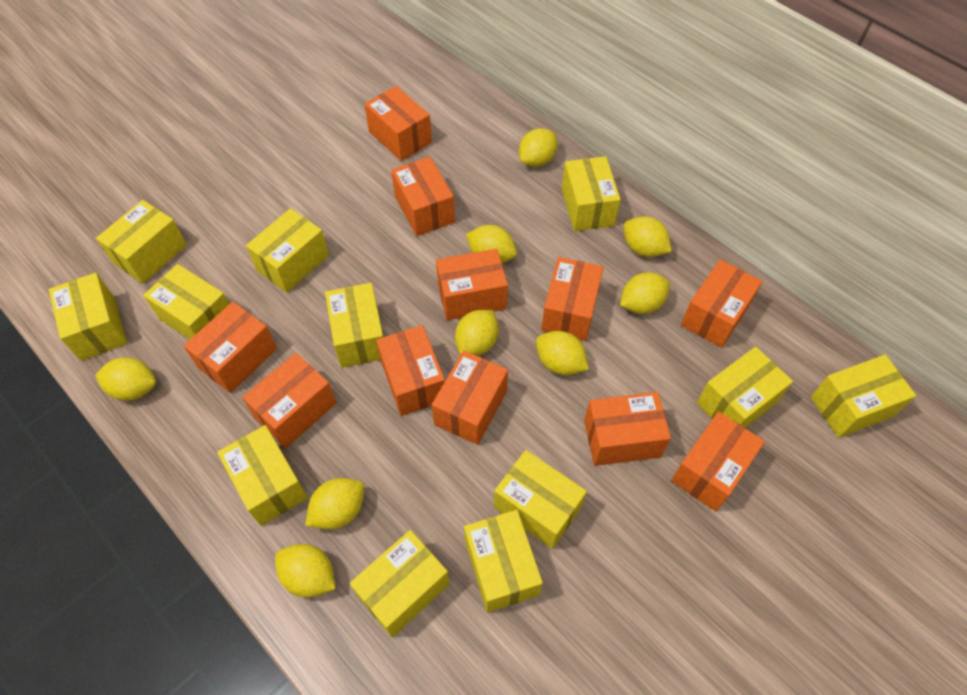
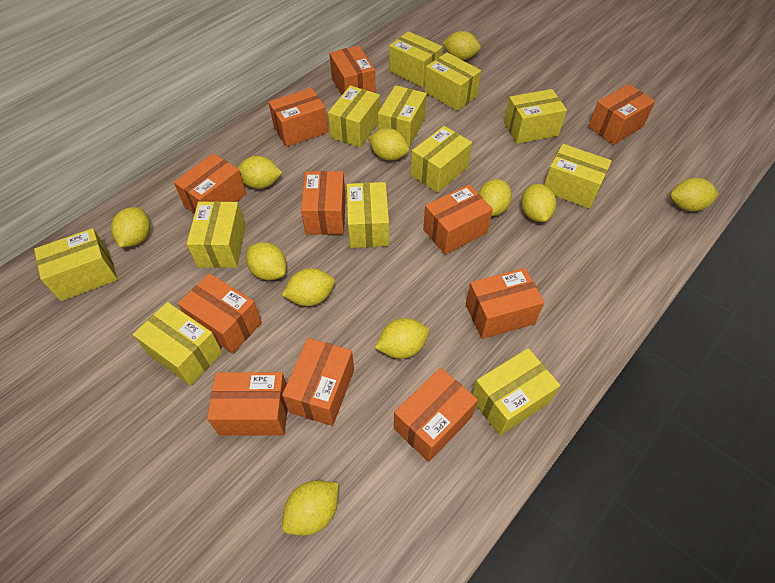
yellow lemon: 9 -> 11

